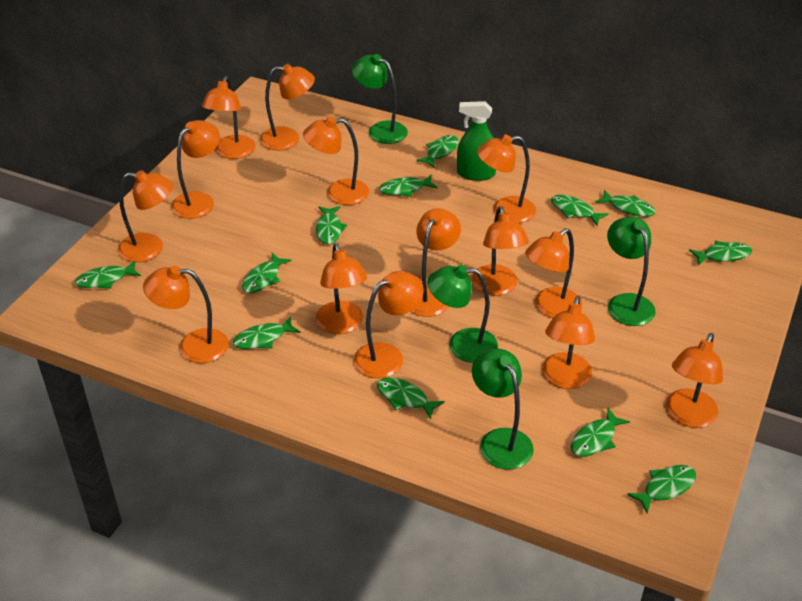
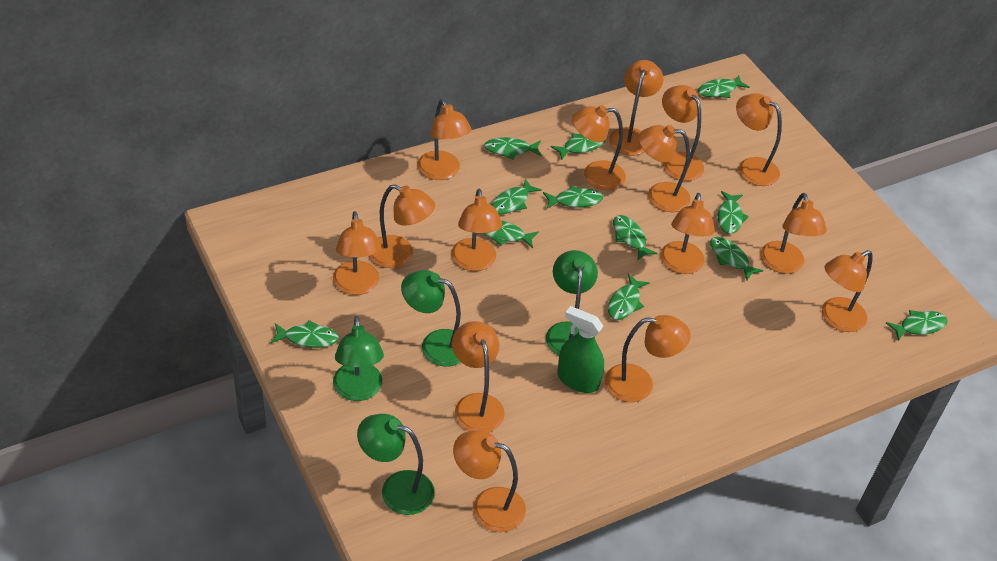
orange lamp: 14 -> 15

